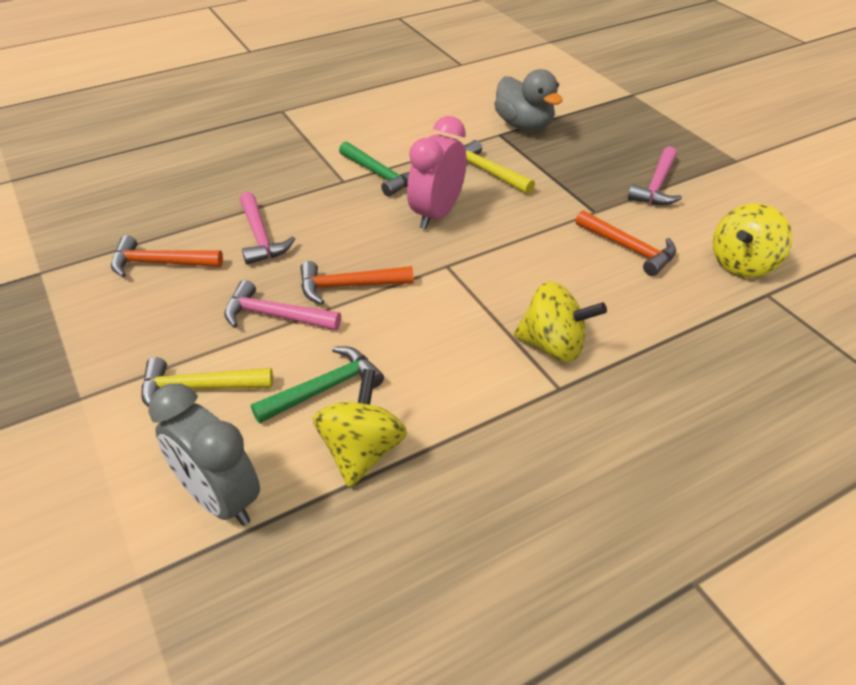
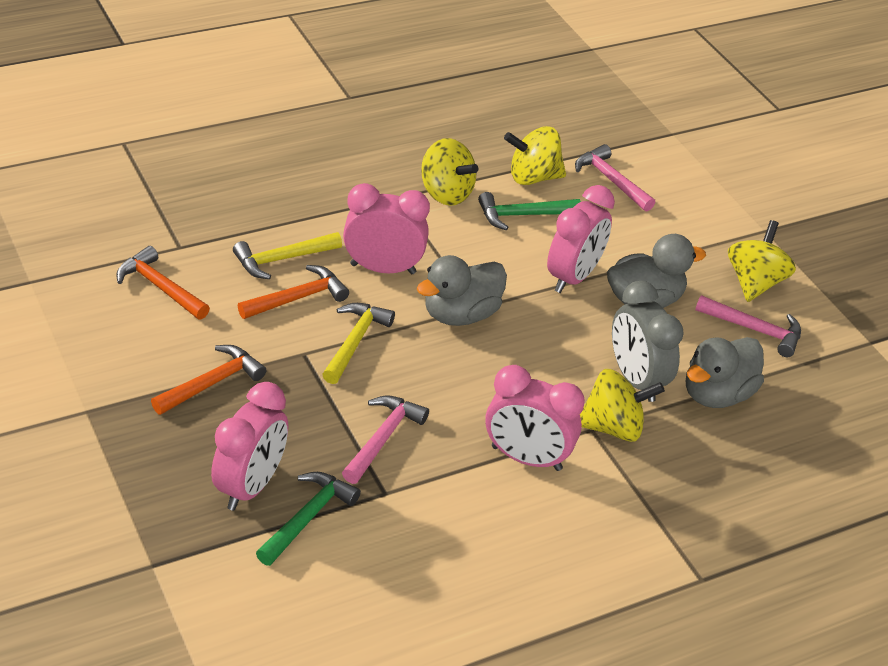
grey duck: 1 -> 3
pink clock: 1 -> 4
yellow spinning top: 3 -> 4

